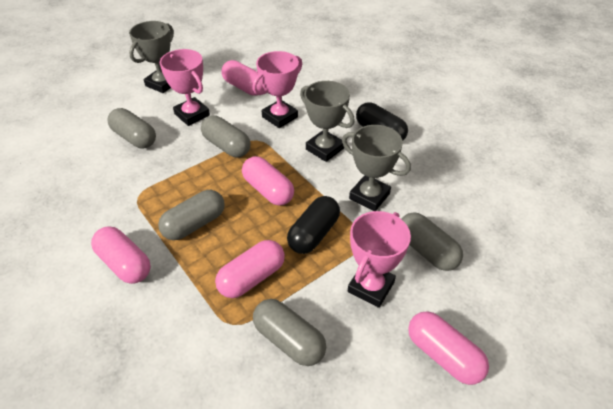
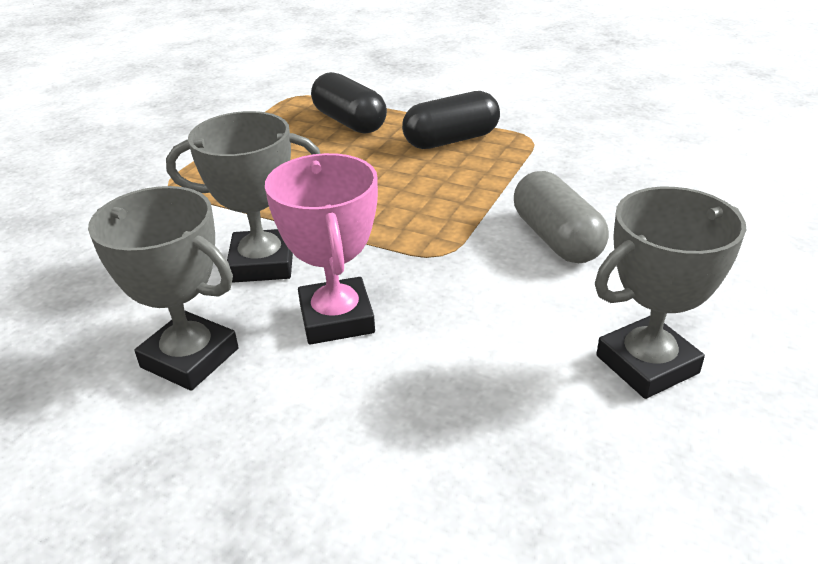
grey capsule: 5 -> 1
pink capsule: 5 -> 0
pink trophy: 3 -> 1

